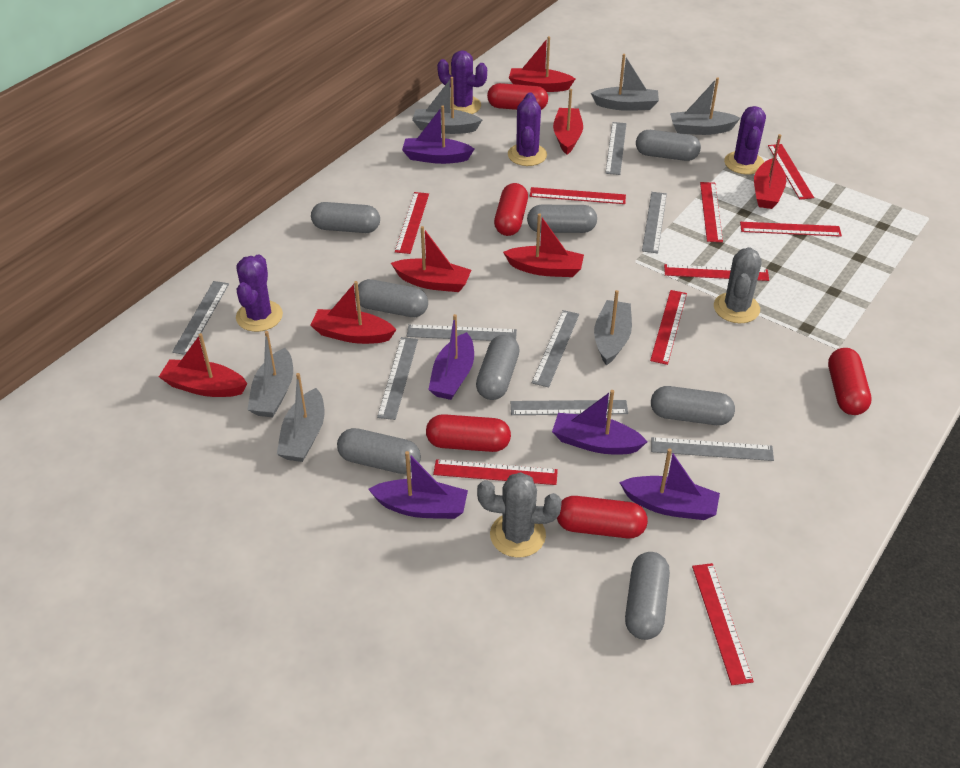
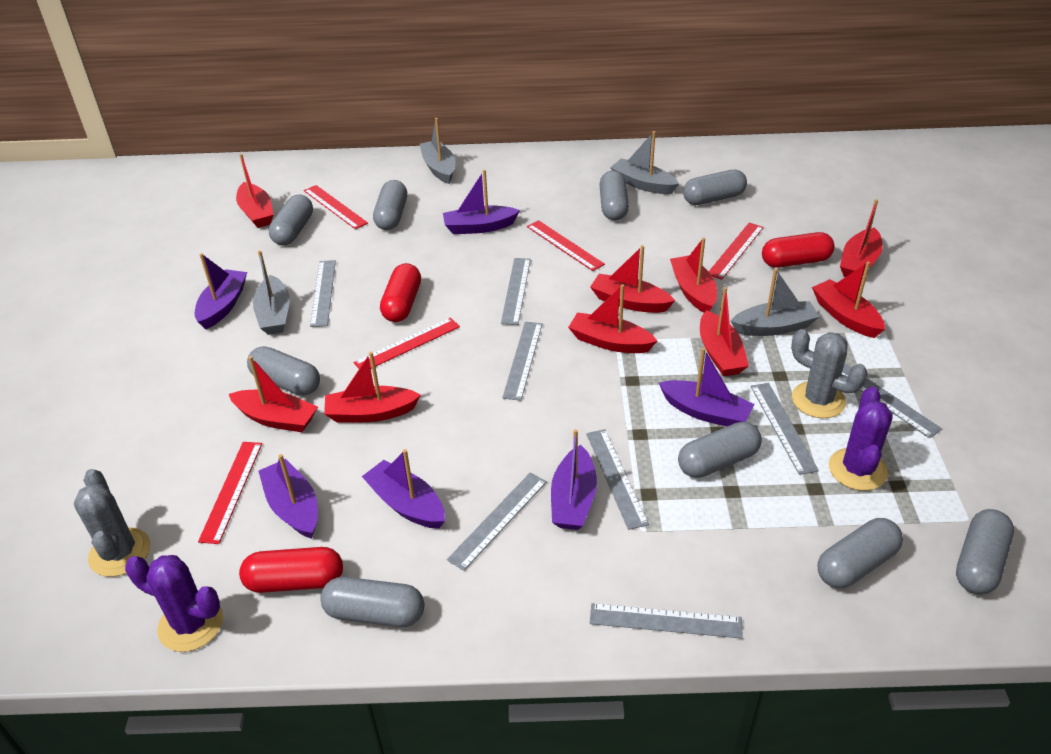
grey boat: 6 -> 4
grey capsule: 8 -> 9
purple boat: 5 -> 6
purple cactus: 4 -> 2
red boat: 7 -> 9
red capsule: 5 -> 3
red ruler: 9 -> 5

